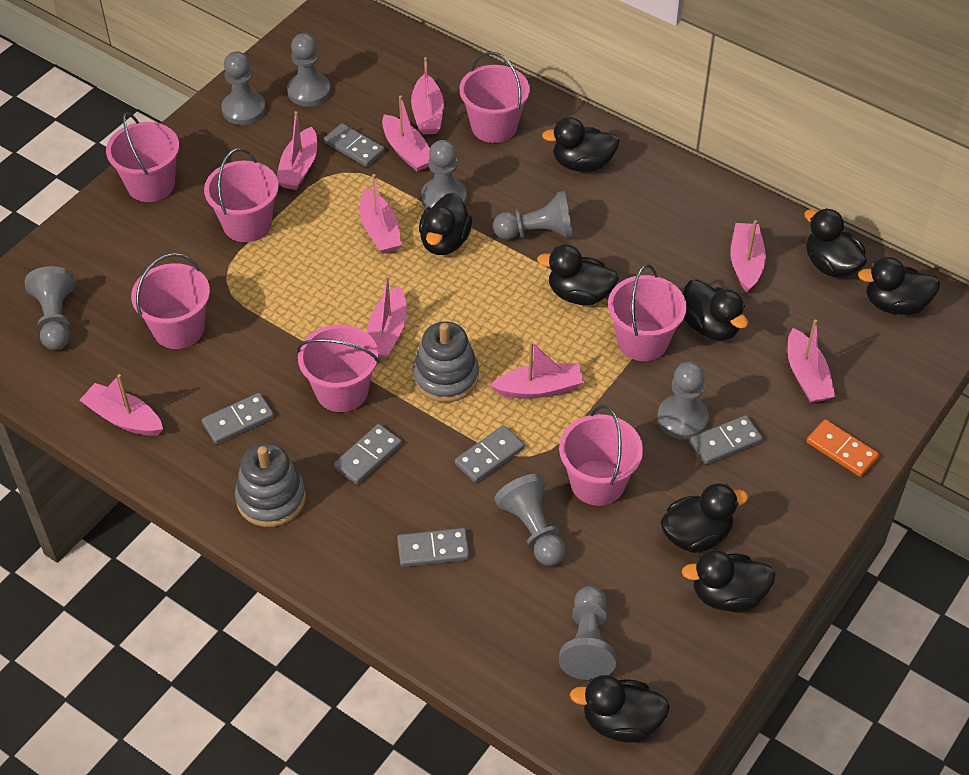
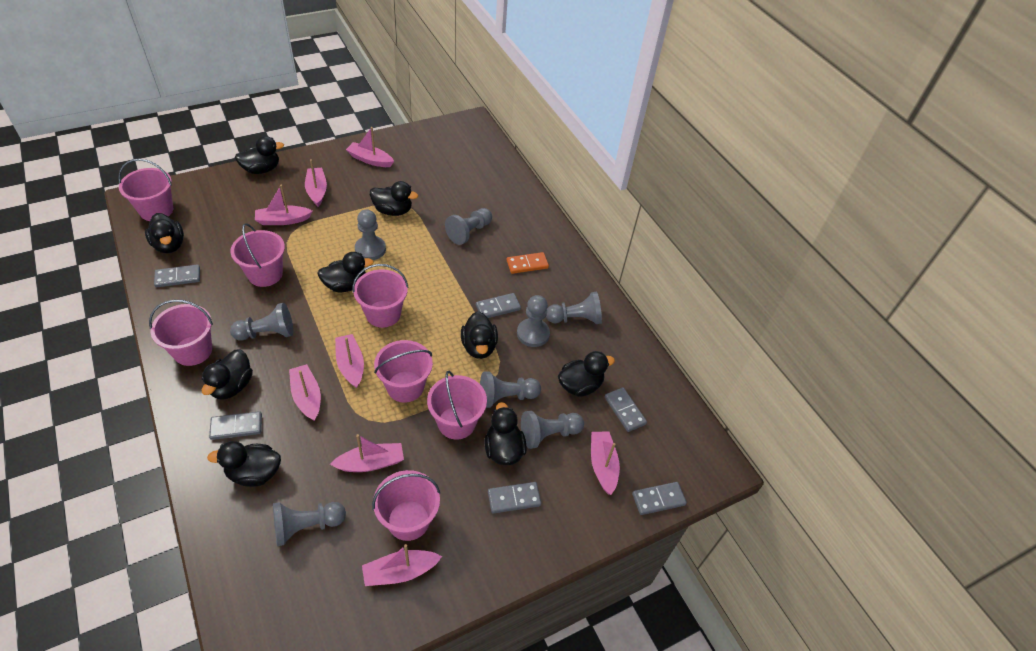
grey stacking toy: 2 -> 0
pink boat: 9 -> 8

